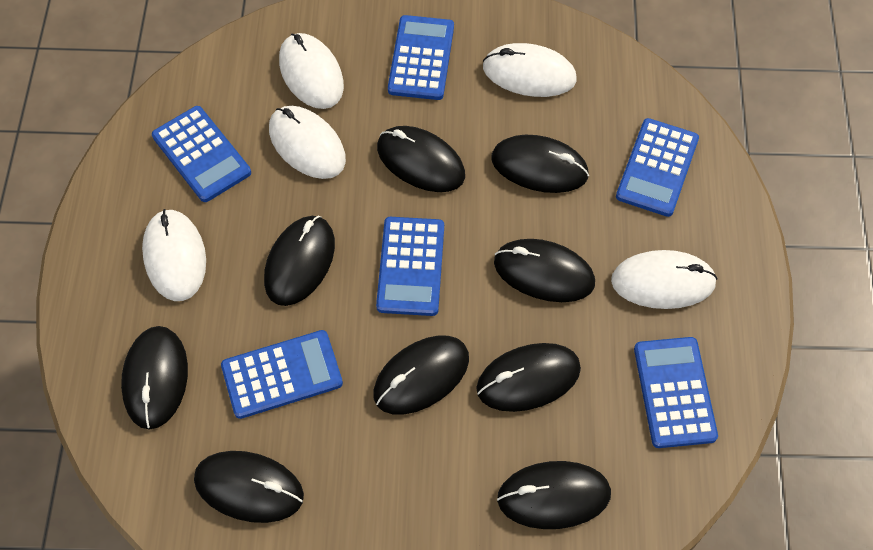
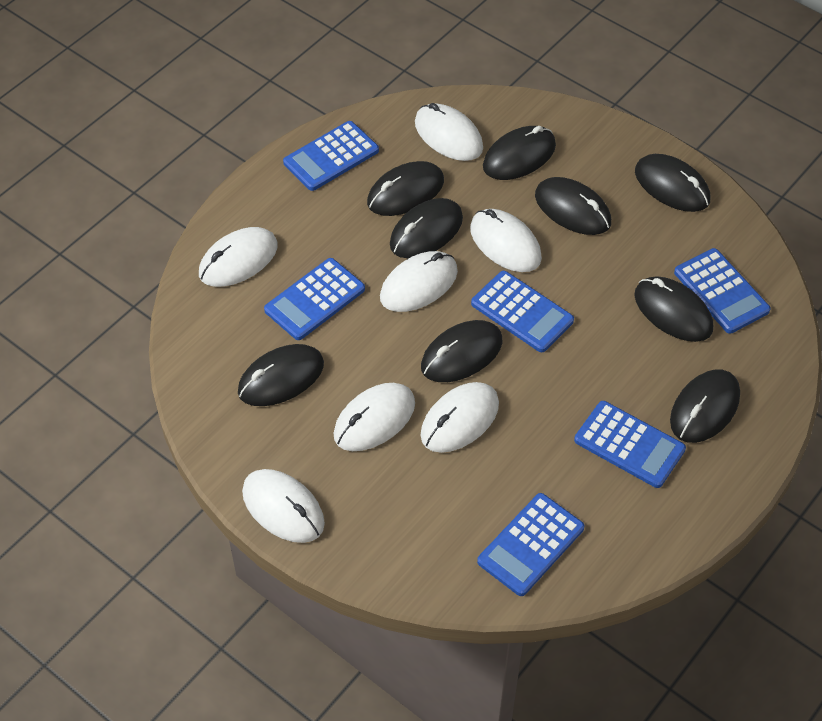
white mouse: 5 -> 7

